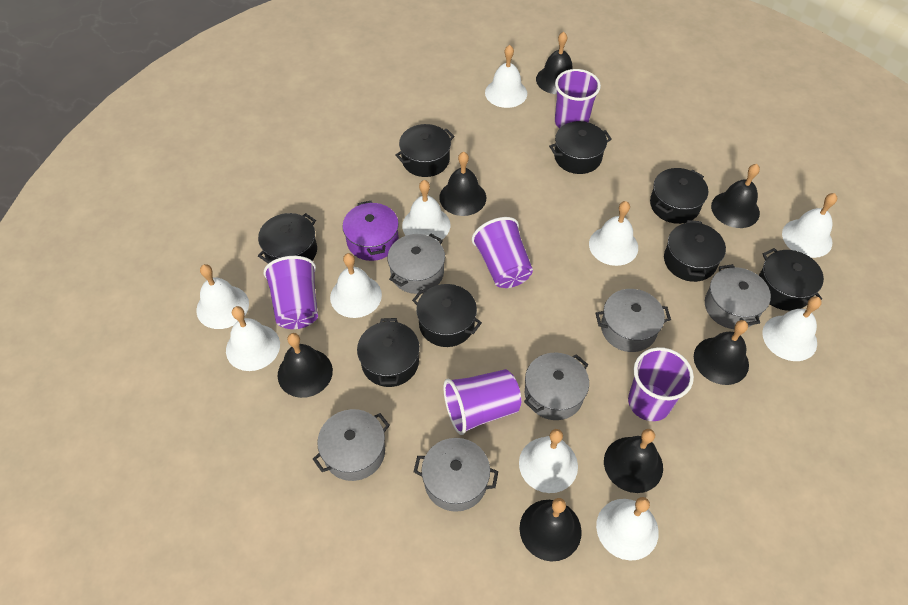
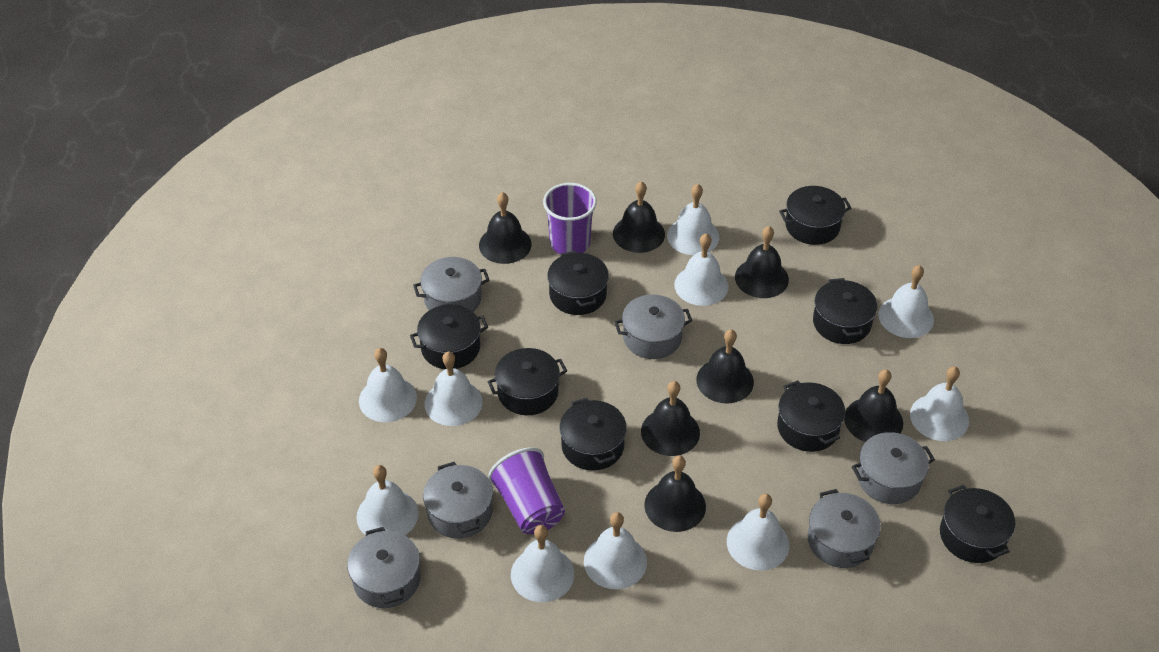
purple cup: 5 -> 2
purple pot: 1 -> 0

